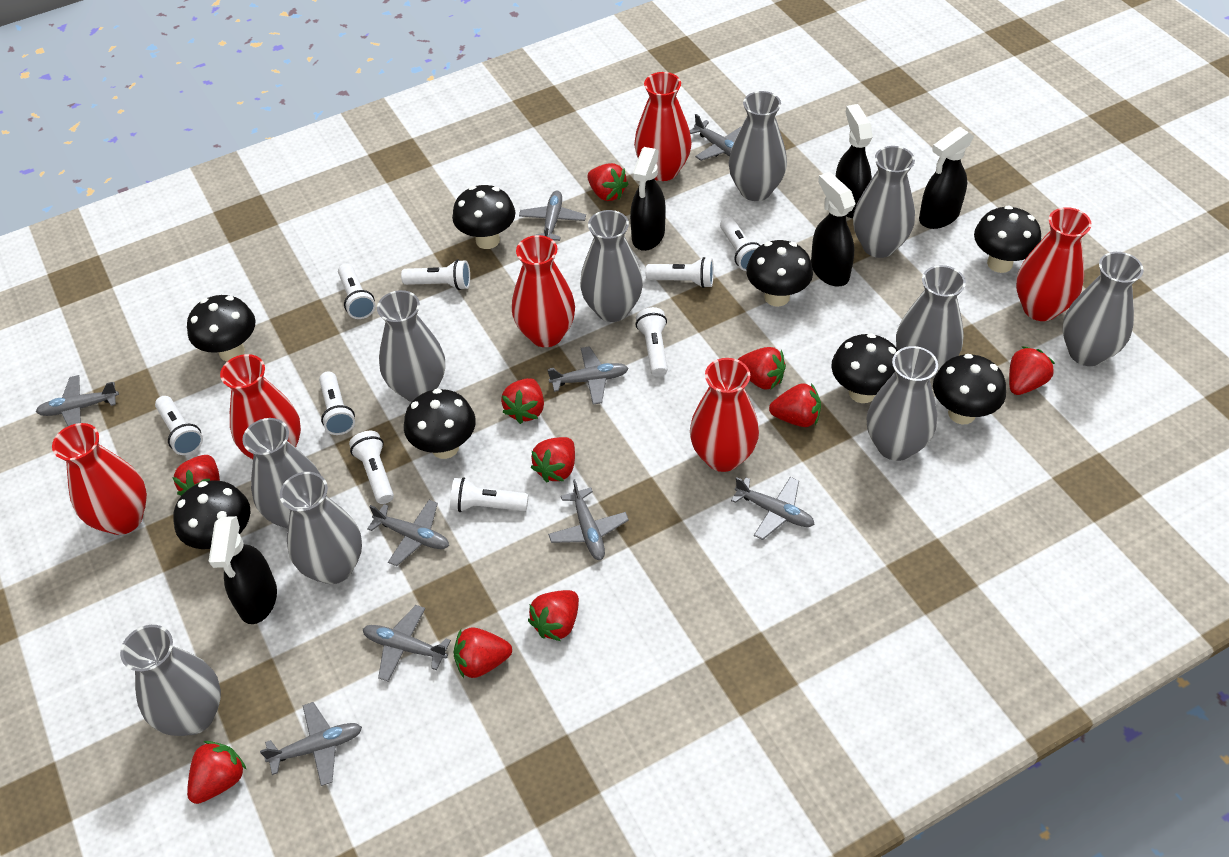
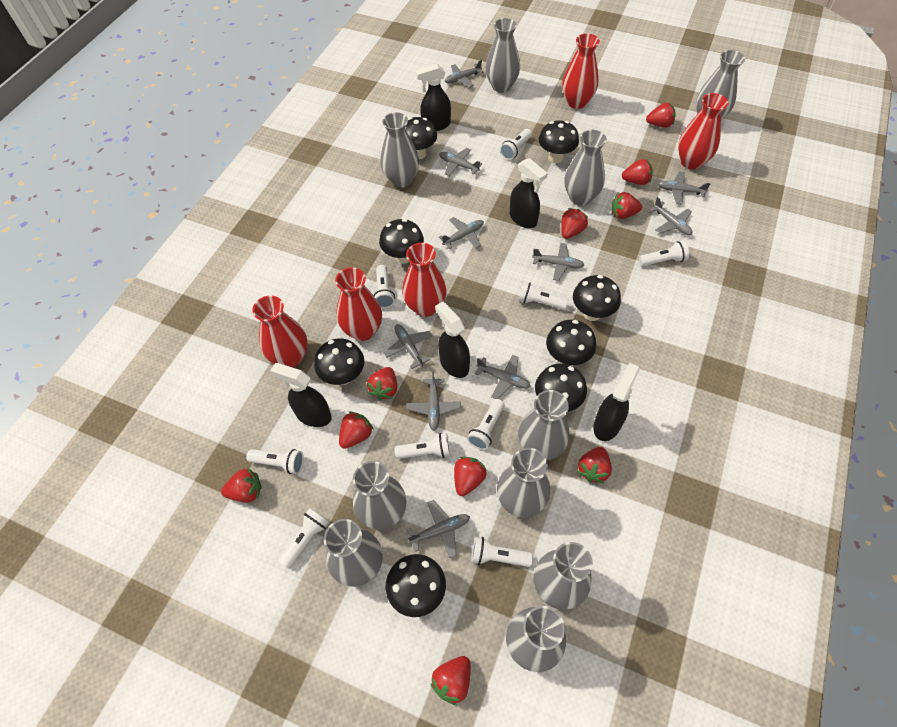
grey plane: 9 -> 10
red vase: 6 -> 5

